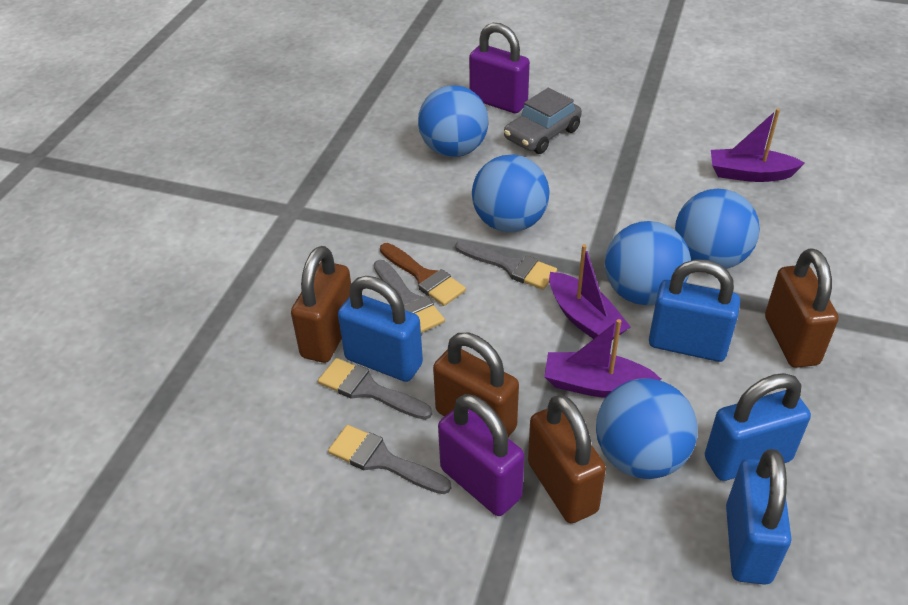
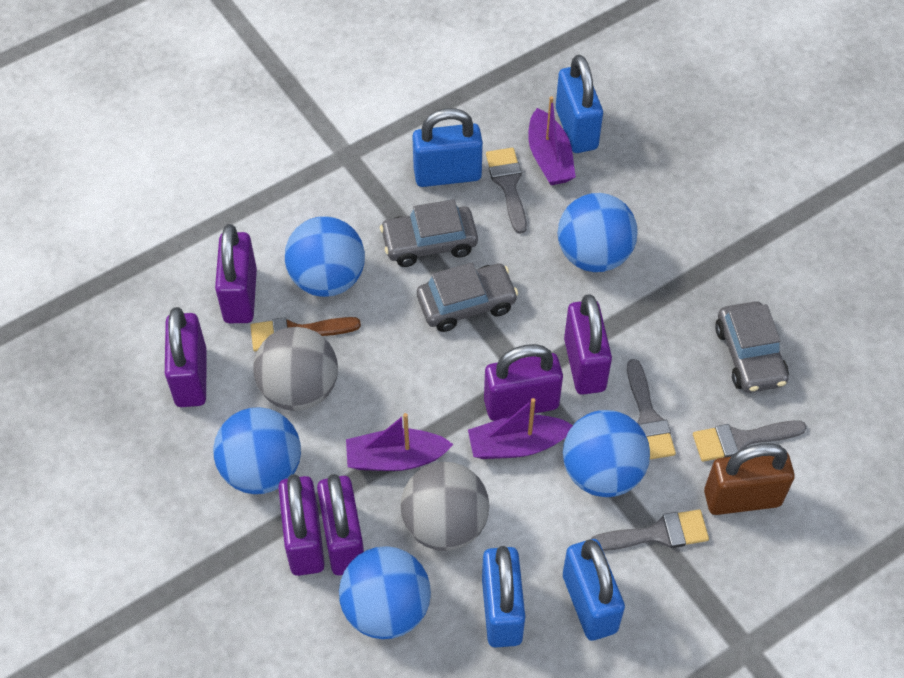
brown padlock: 4 -> 1
grey ball: 0 -> 2
grey car: 1 -> 3
purple padlock: 2 -> 6

